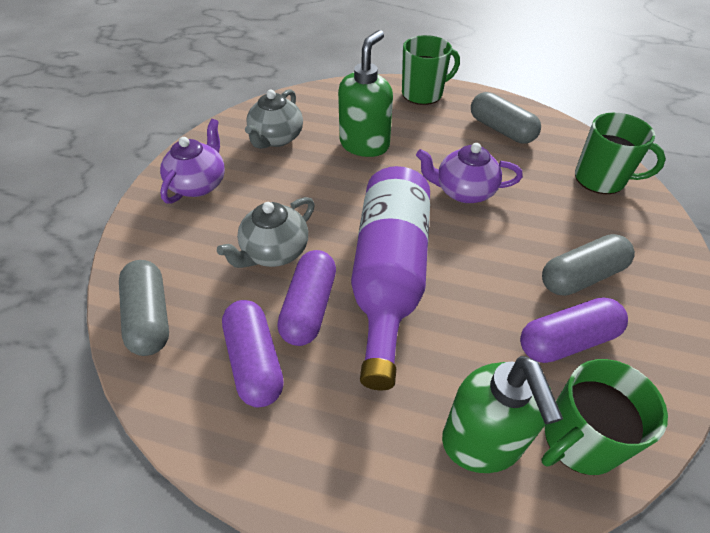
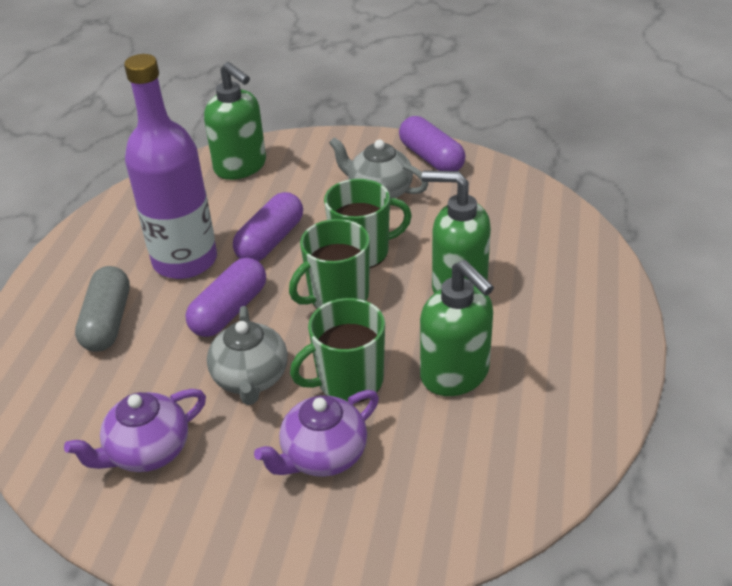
green soap dispenser: 2 -> 3
grey capsule: 3 -> 1

